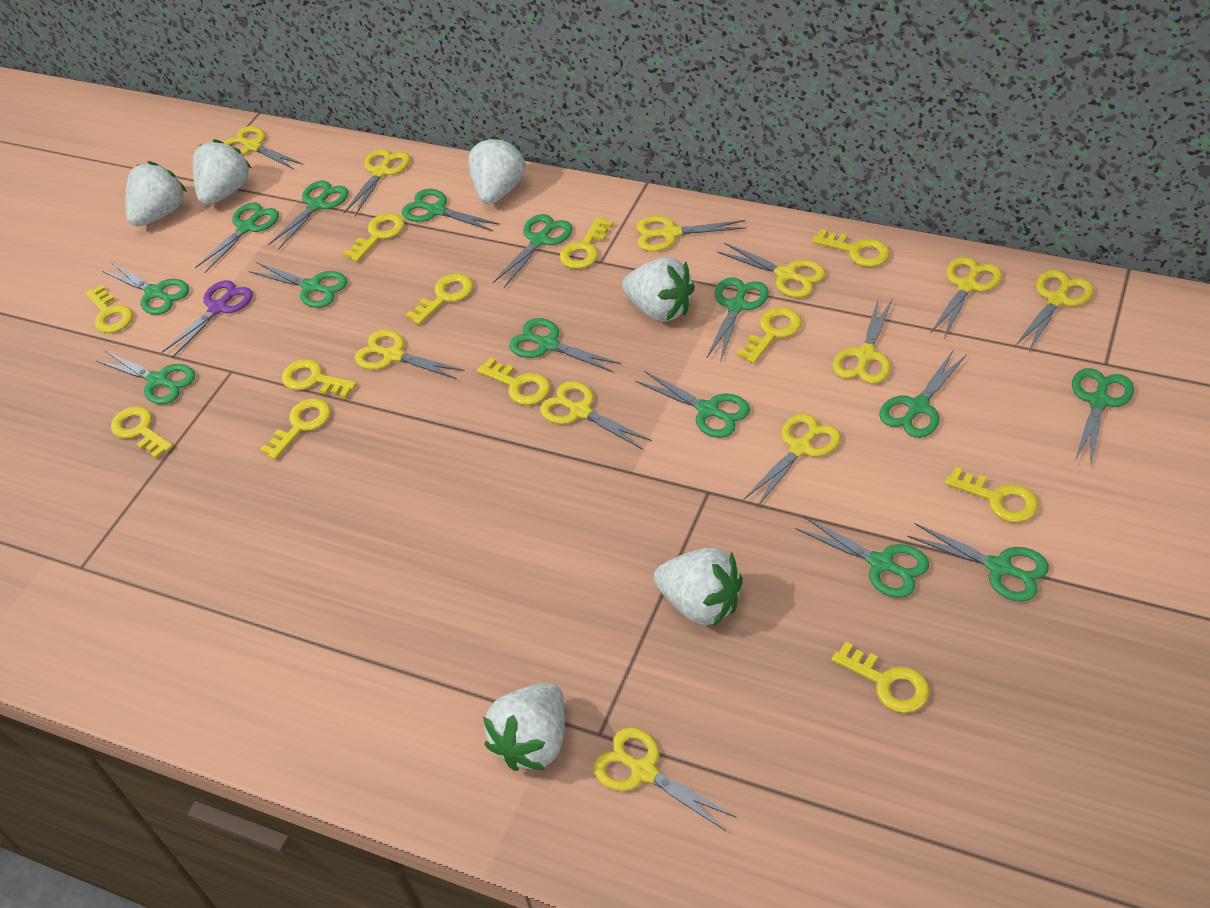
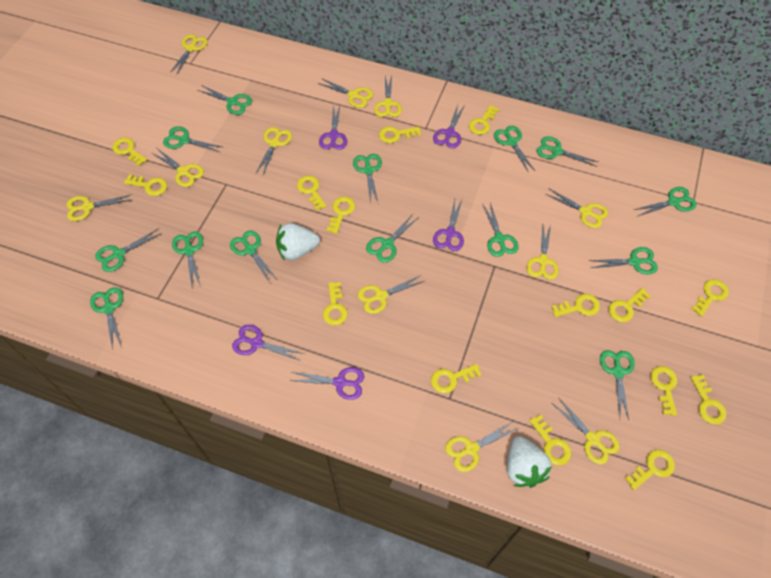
purple scissors: 1 -> 5
white strawberry: 6 -> 2
yellow key: 12 -> 15

